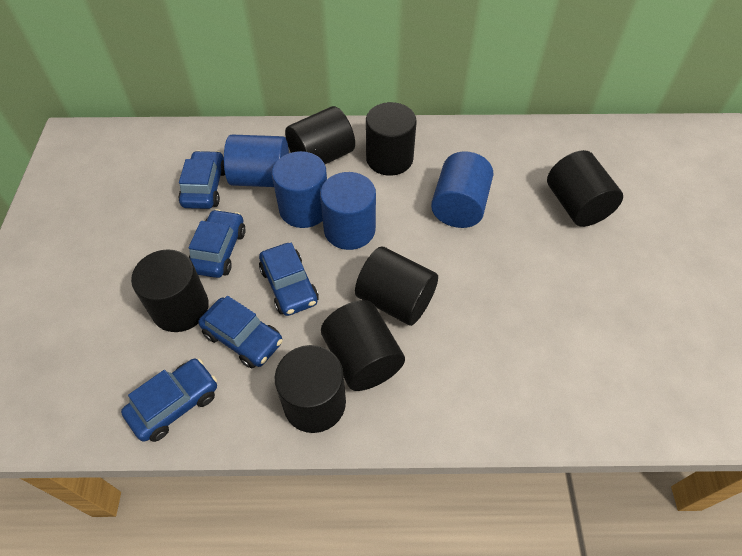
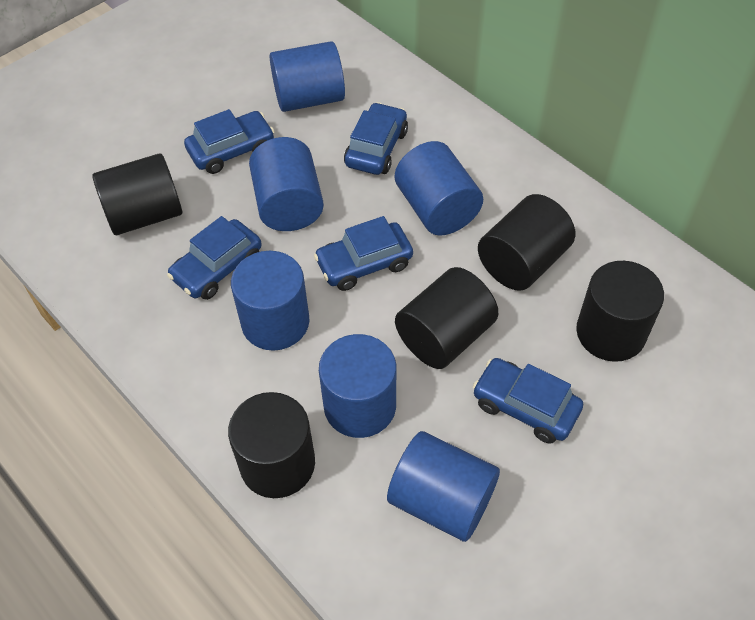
black cylinder: 7 -> 5
blue cylinder: 4 -> 6

